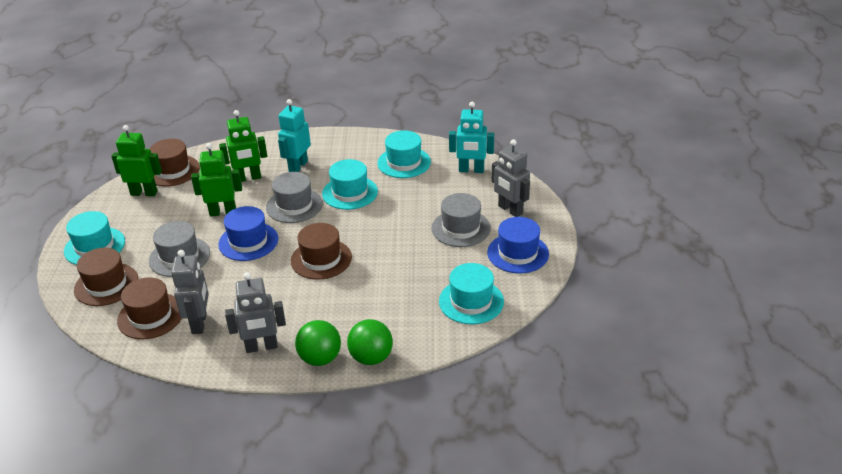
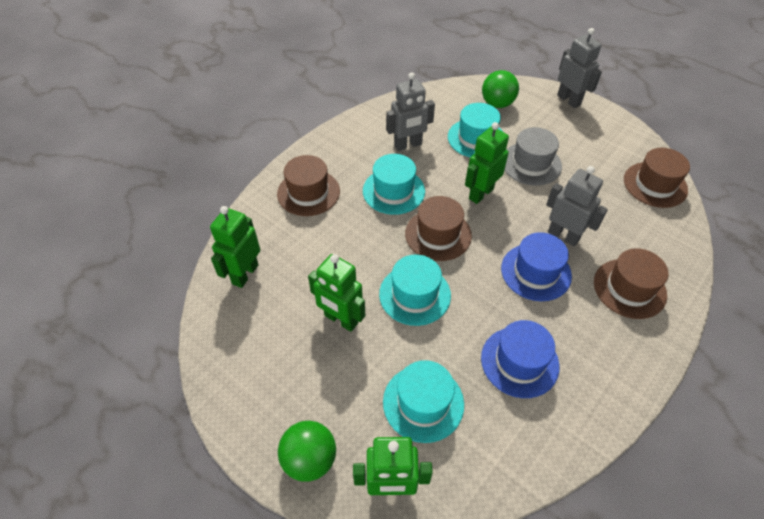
green robot: 3 -> 4
grey hat: 3 -> 1
turquoise robot: 2 -> 0

